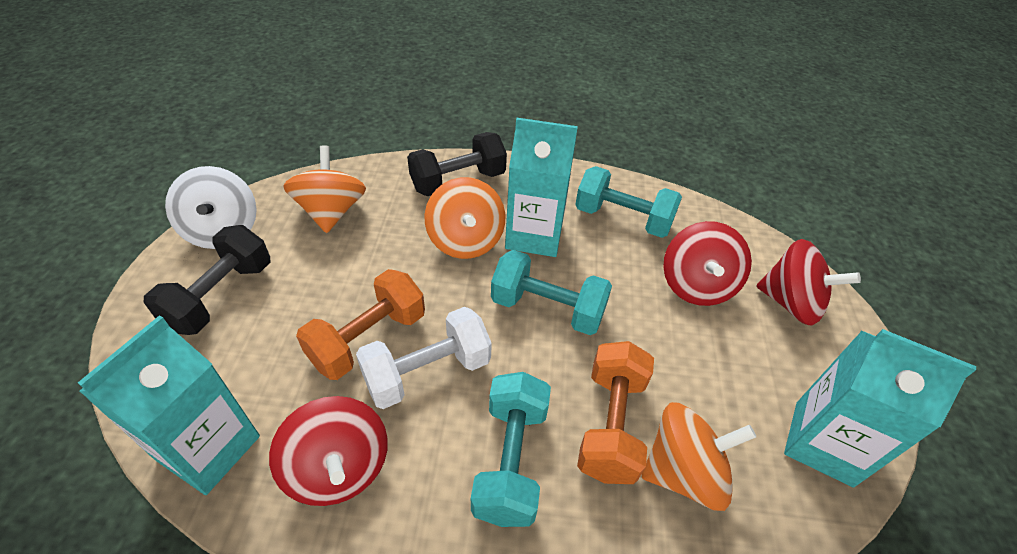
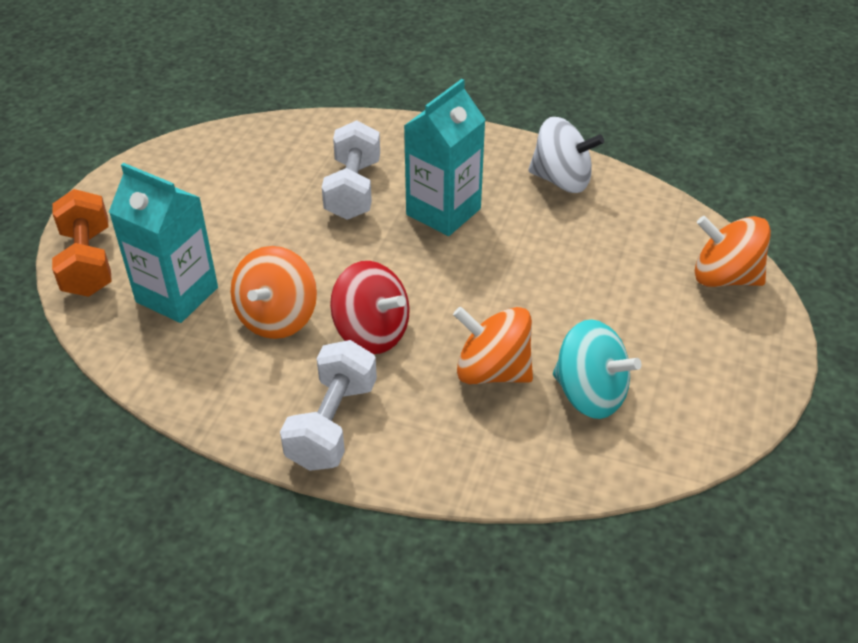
black dumbbell: 2 -> 0
orange dumbbell: 2 -> 1
red spinning top: 3 -> 1
turquoise carton: 3 -> 2
turquoise dumbbell: 3 -> 0
turquoise spinning top: 0 -> 1
white dumbbell: 1 -> 2

